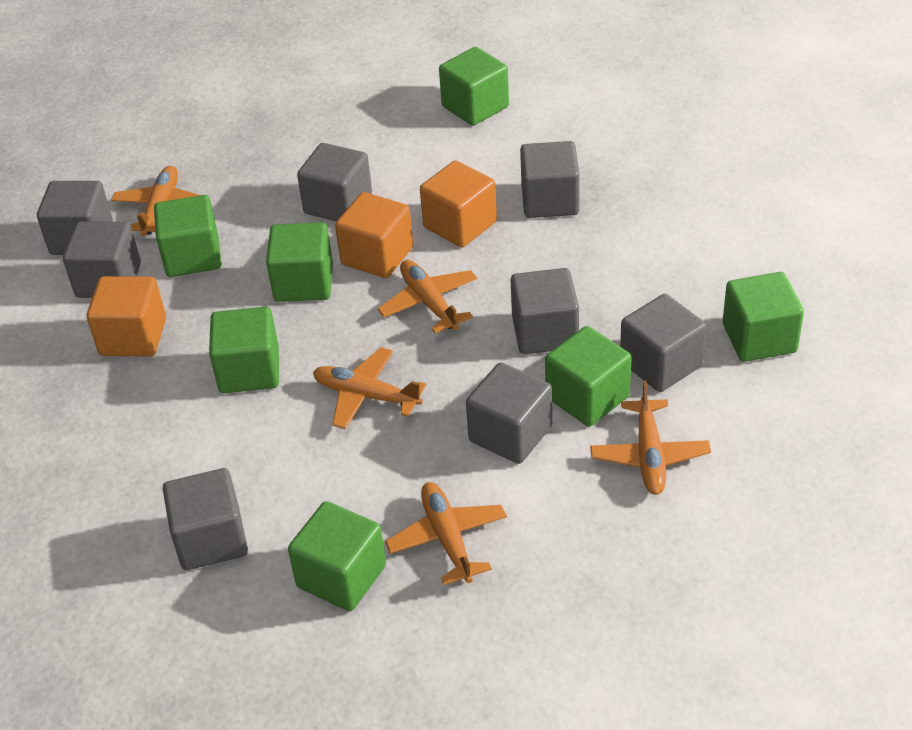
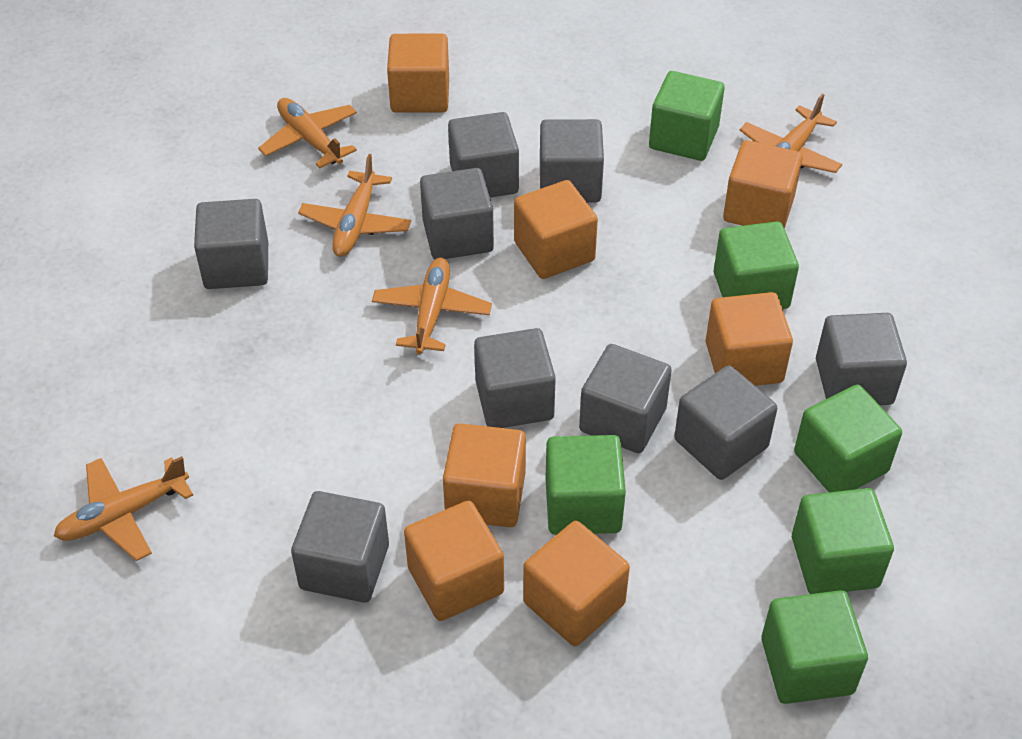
green cube: 7 -> 6
grey cube: 8 -> 9
orange cube: 3 -> 7

